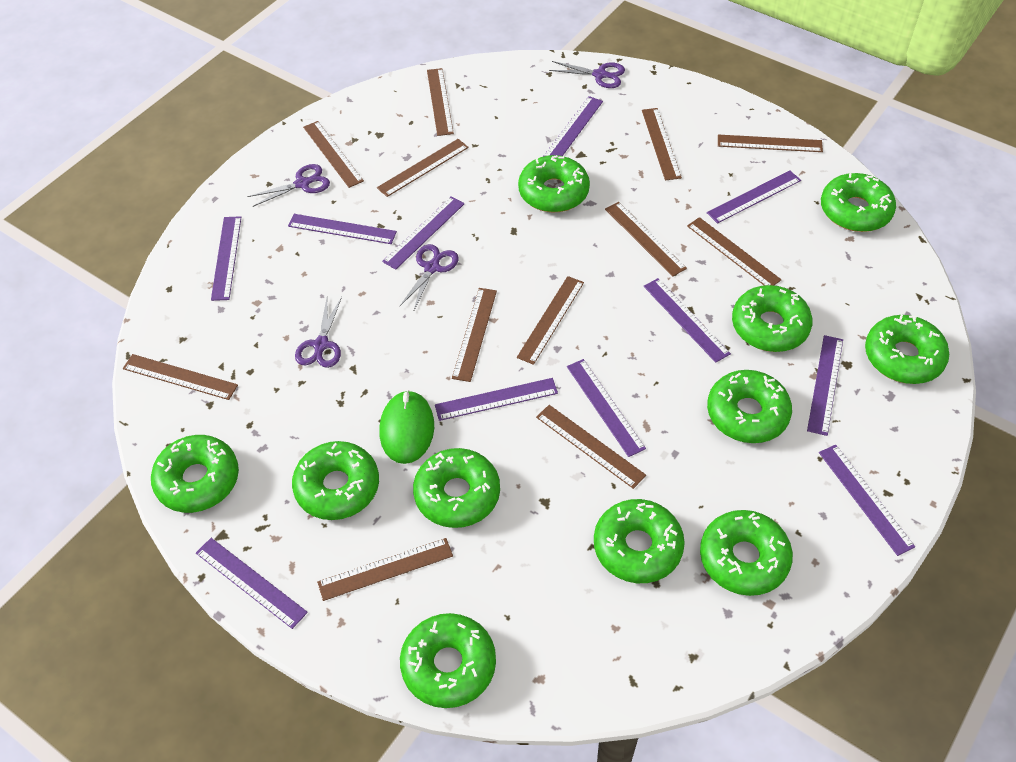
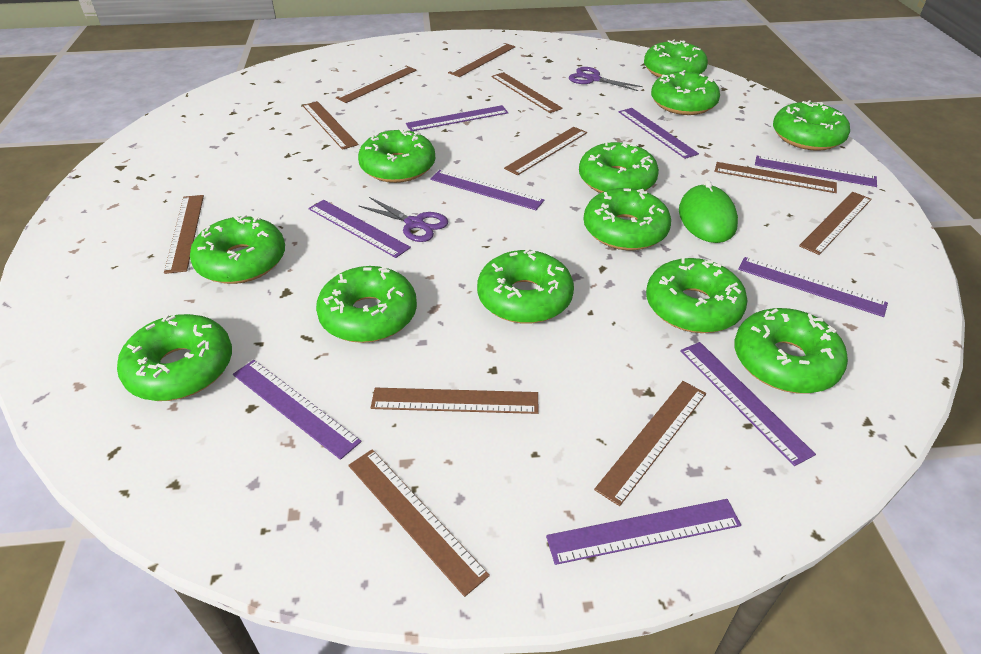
brown ruler: 12 -> 11
green donut: 11 -> 12
purple ruler: 11 -> 9
purple scissors: 4 -> 2

